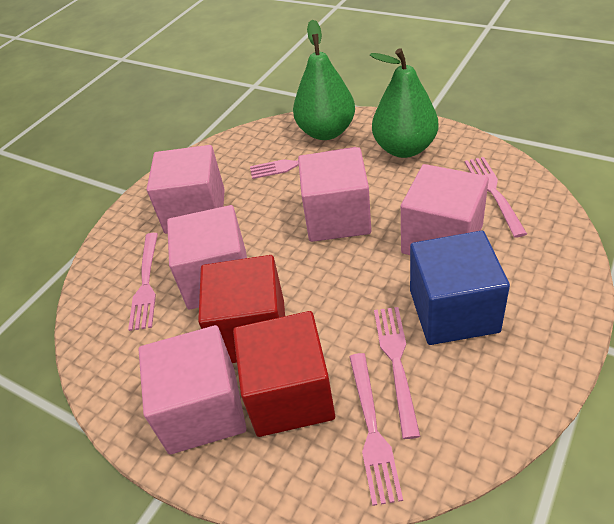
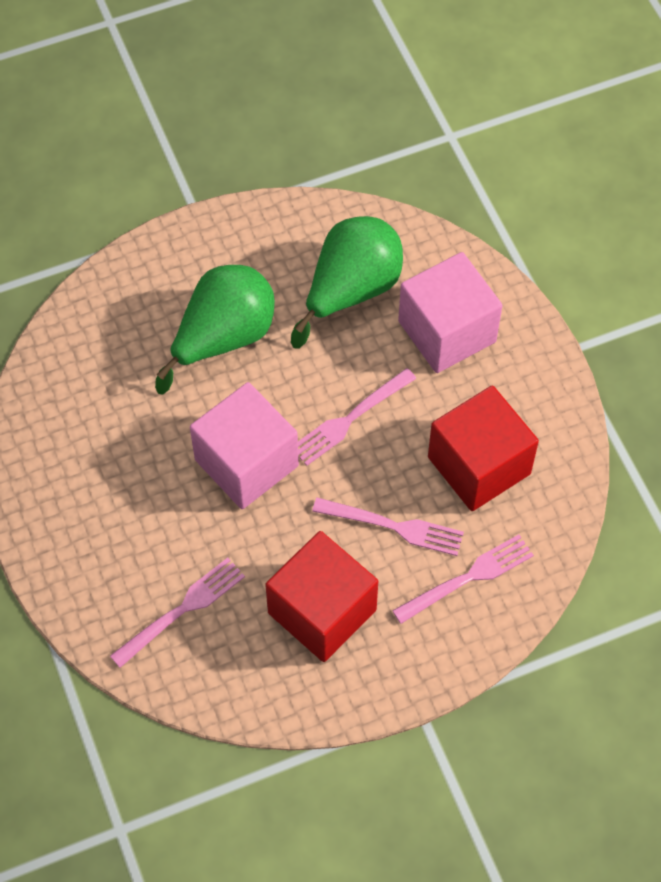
blue cube: 1 -> 0
pink cube: 5 -> 2
pink fork: 5 -> 4

